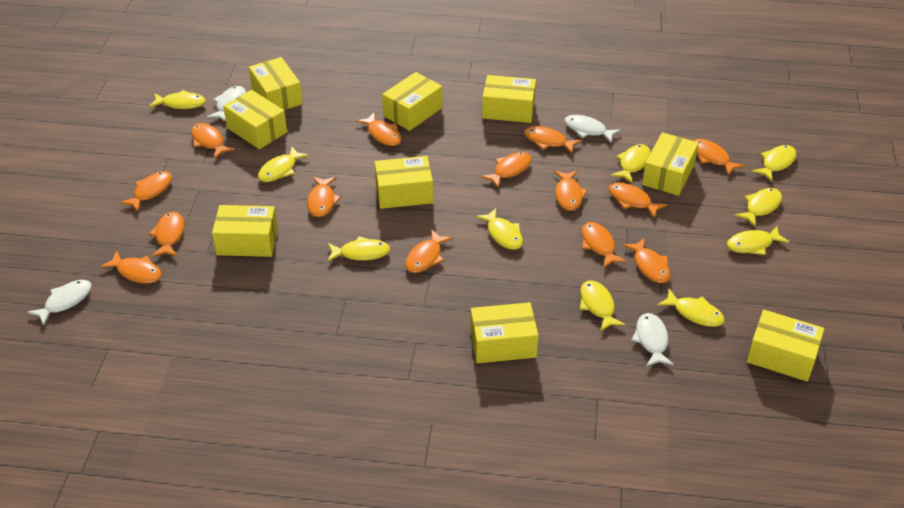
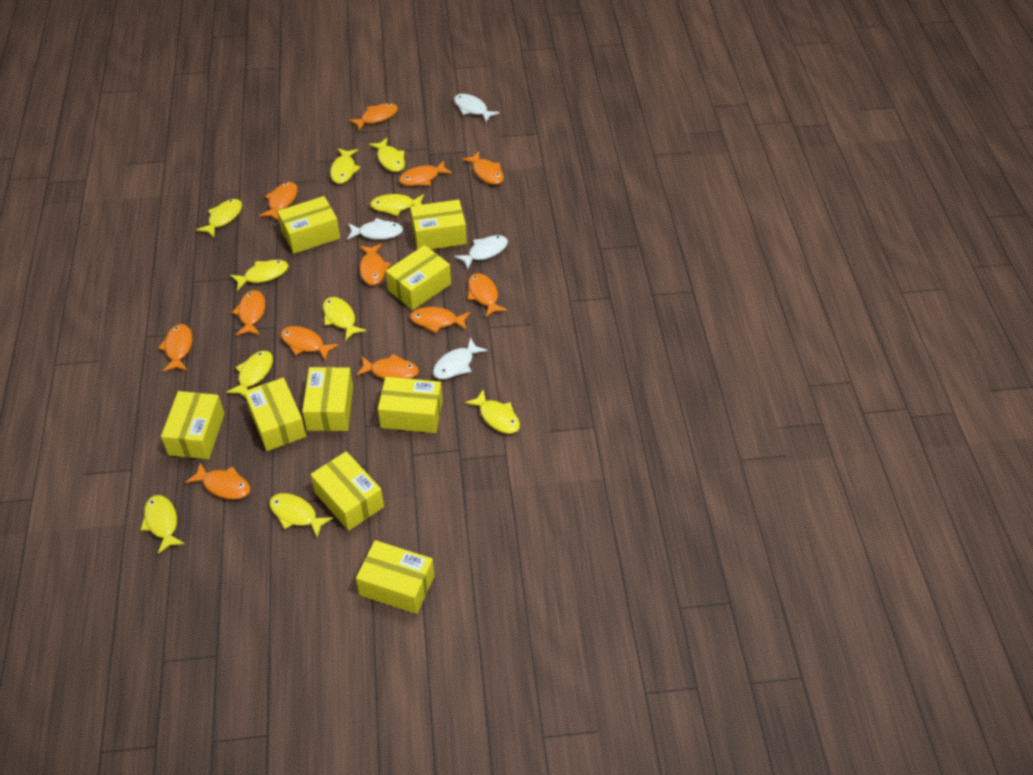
orange fish: 14 -> 12

